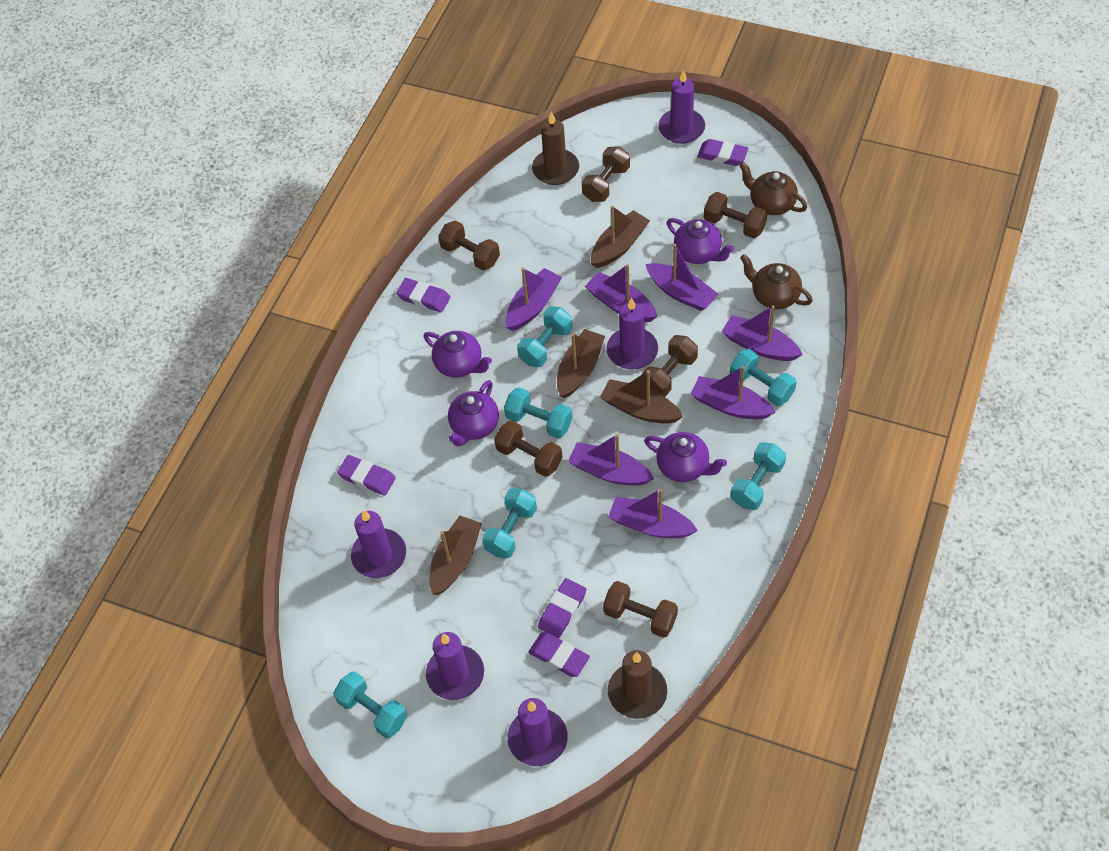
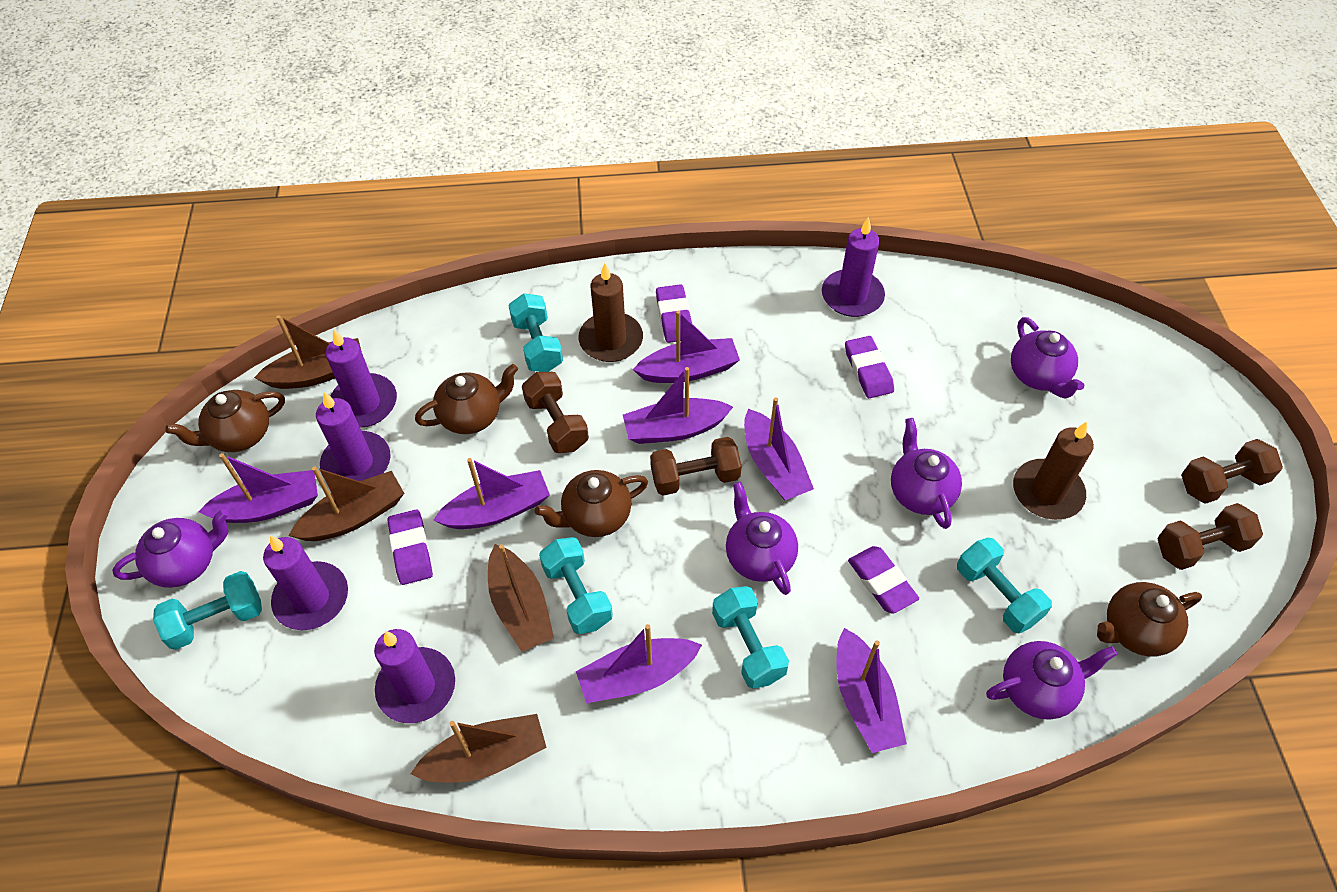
brown dumbbell: 6 -> 4
brown teapot: 2 -> 4
purple eraser: 5 -> 4
purple teapot: 4 -> 5
turquoise dumbbell: 6 -> 5

